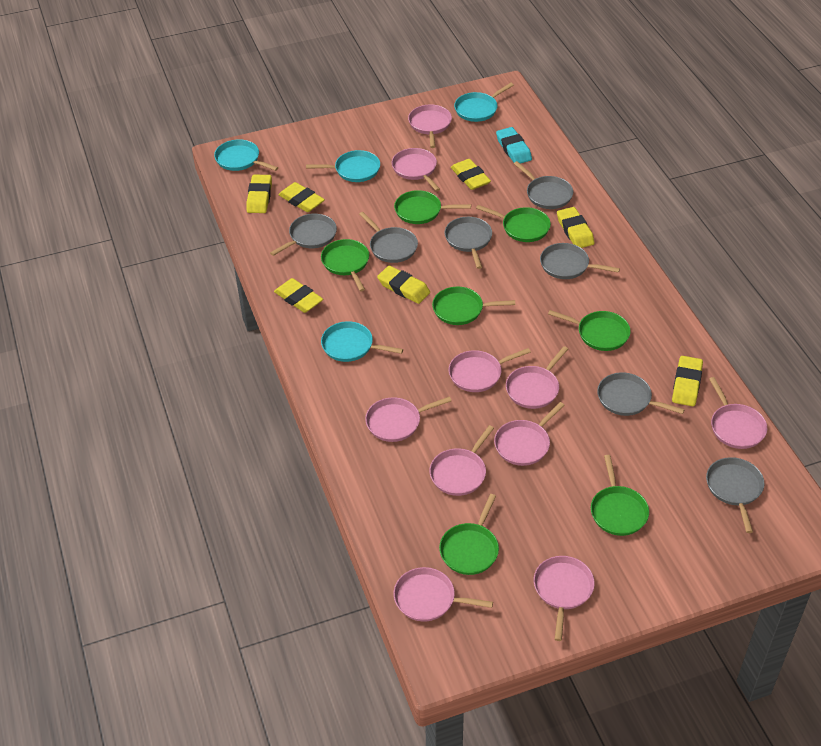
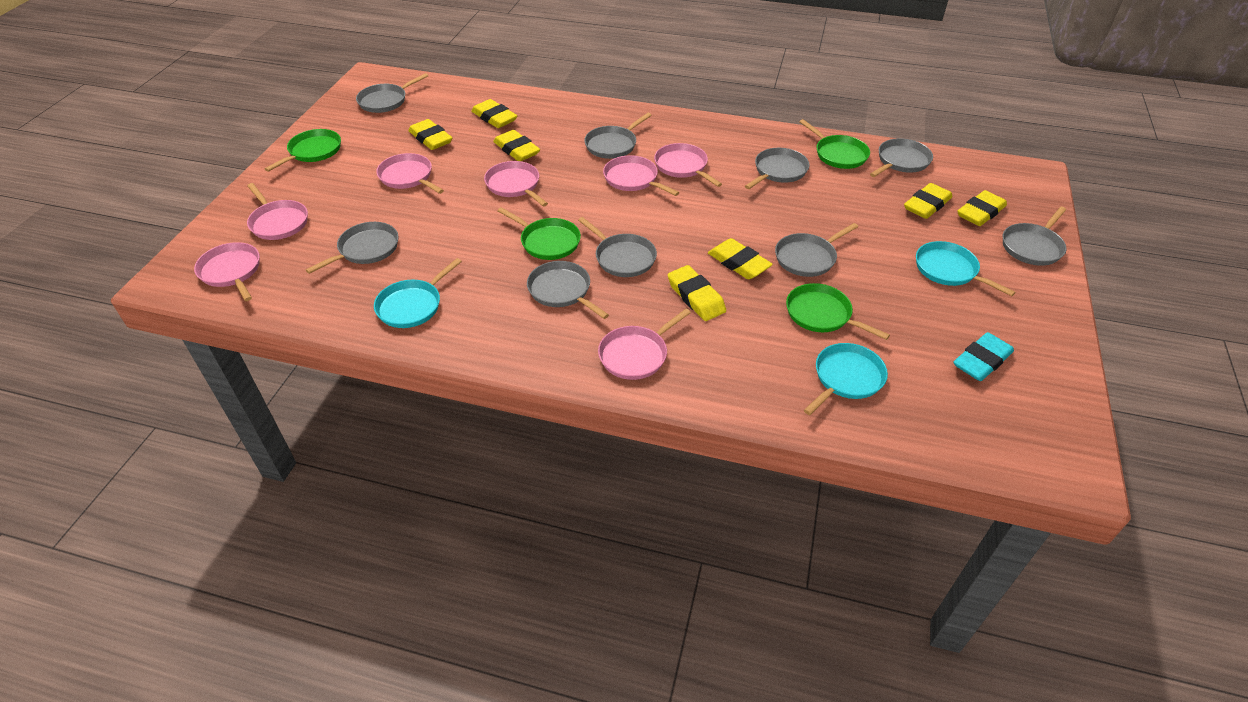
green pan: 7 -> 4
grey pan: 7 -> 9
pink pan: 10 -> 7
turquoise pan: 4 -> 3

